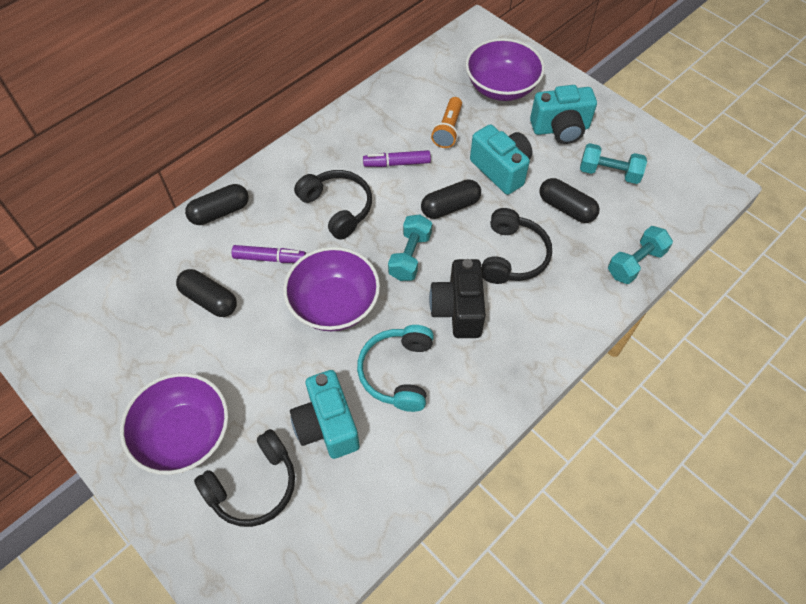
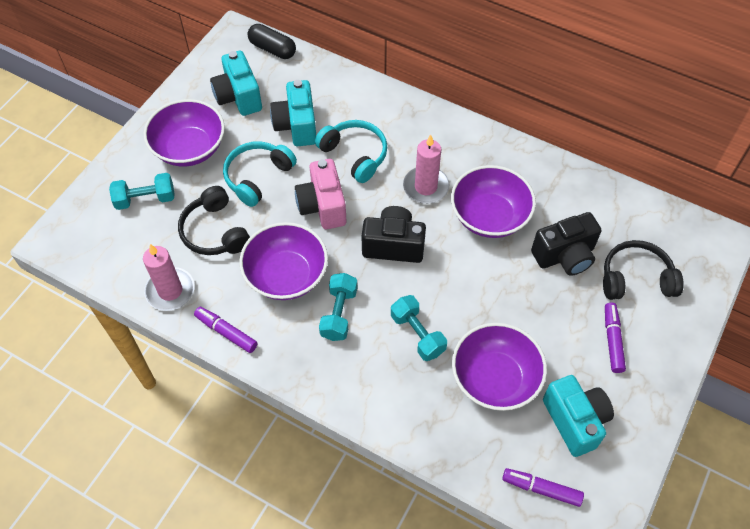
black camera: 1 -> 2
black capsule: 4 -> 1
black headphones: 3 -> 2
orange flashlight: 1 -> 0
pink camera: 0 -> 1
pink candle: 0 -> 2
purple bowl: 3 -> 4
purple marker: 2 -> 3
turquoise headphones: 1 -> 2

